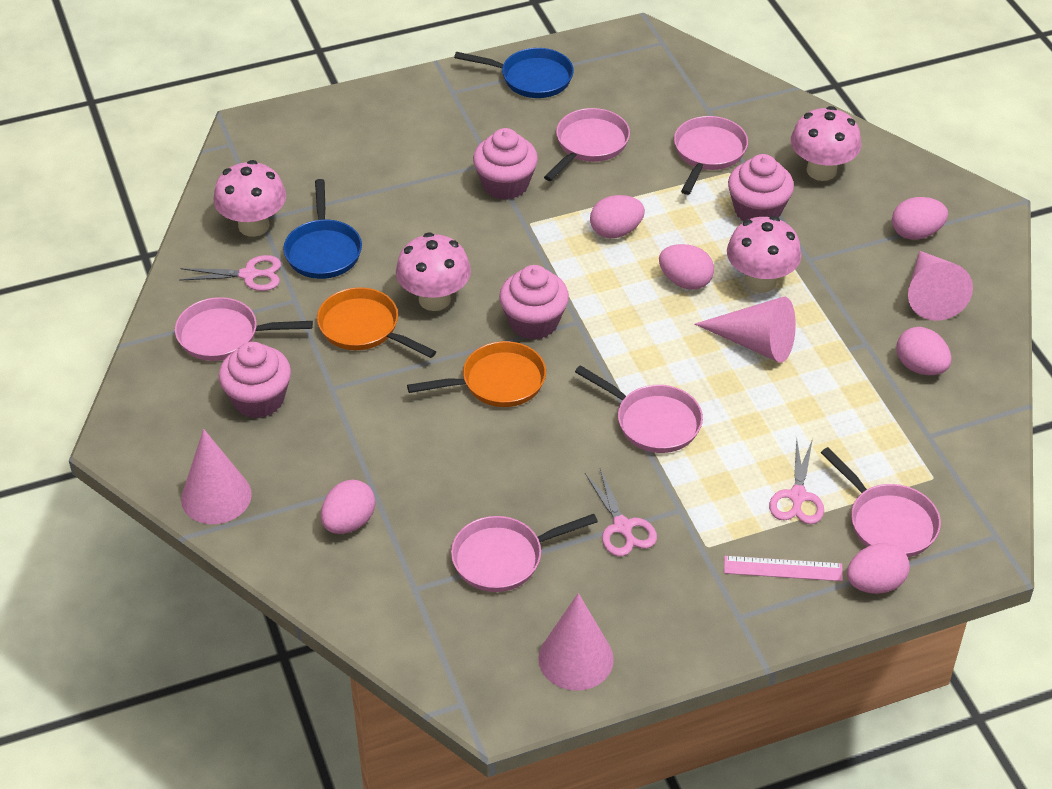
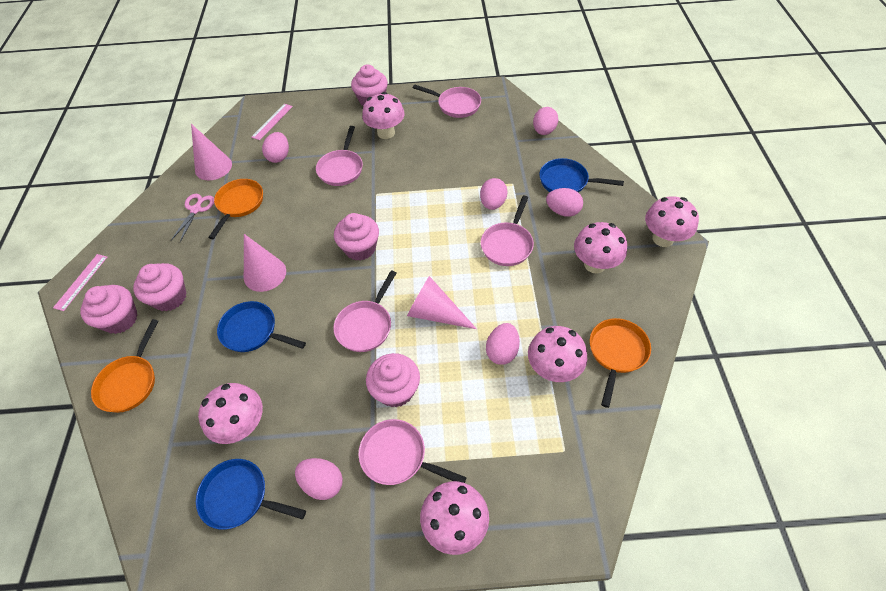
blue pan: 2 -> 3
orange pan: 2 -> 3
pink cone: 4 -> 3
pink cupcake: 4 -> 5
pink mushroom: 4 -> 6
pink pan: 6 -> 5
pink ruler: 1 -> 2
pink scissors: 3 -> 1

